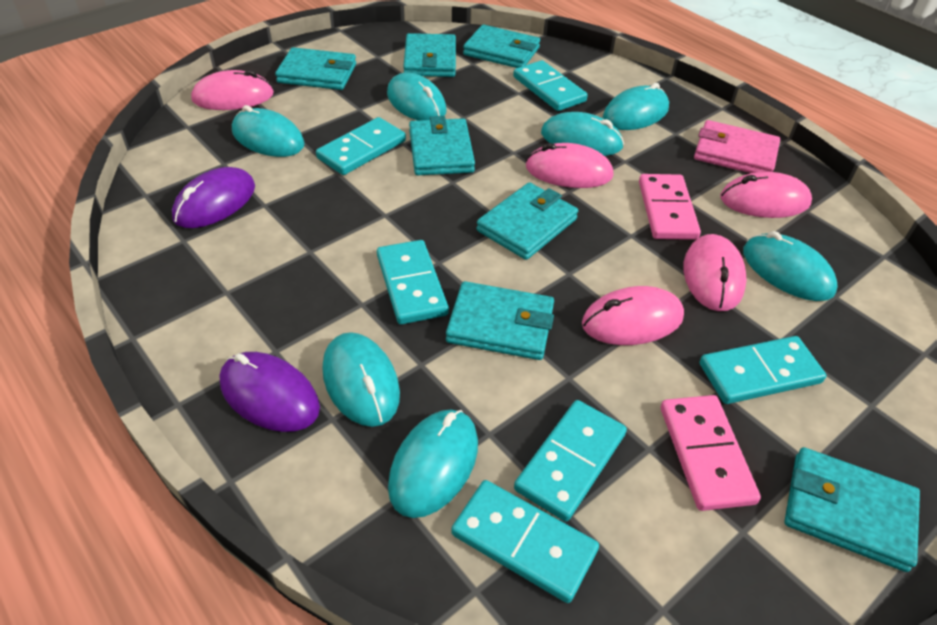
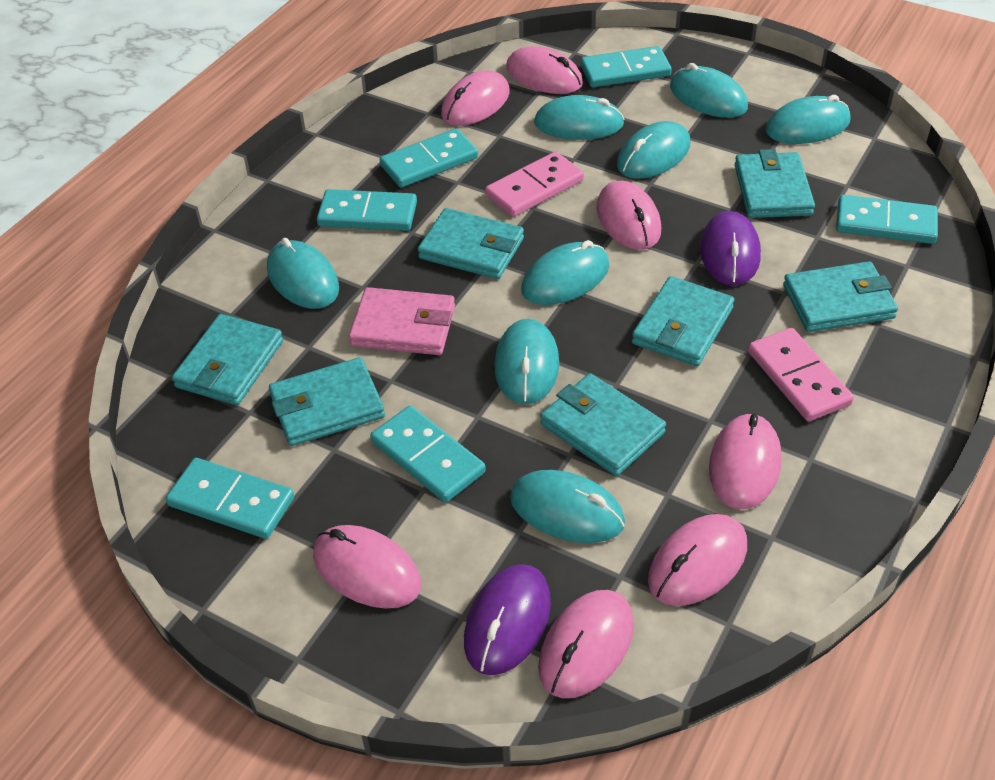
pink mouse: 5 -> 7
turquoise mouse: 7 -> 8

